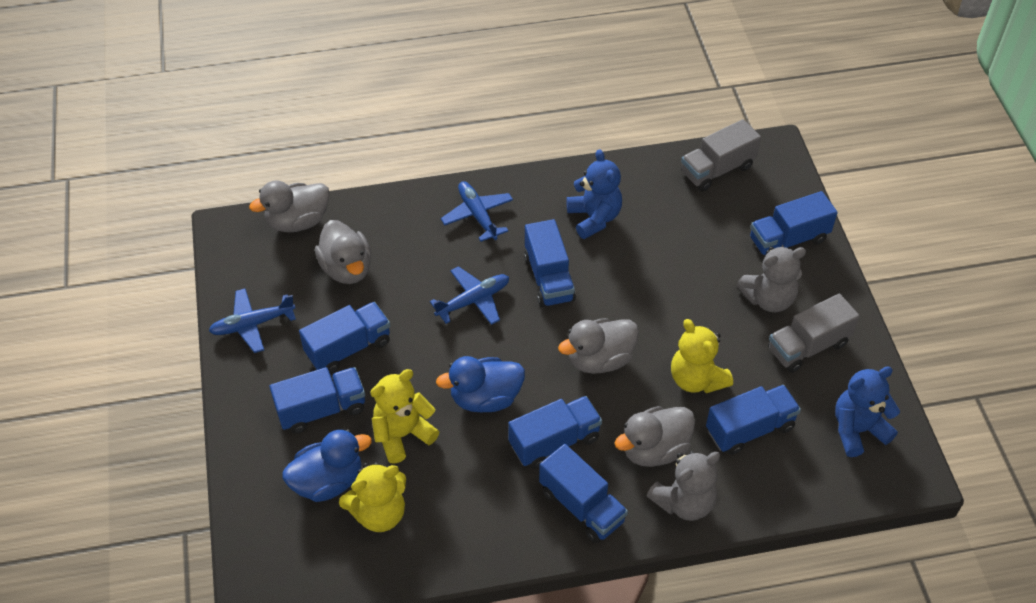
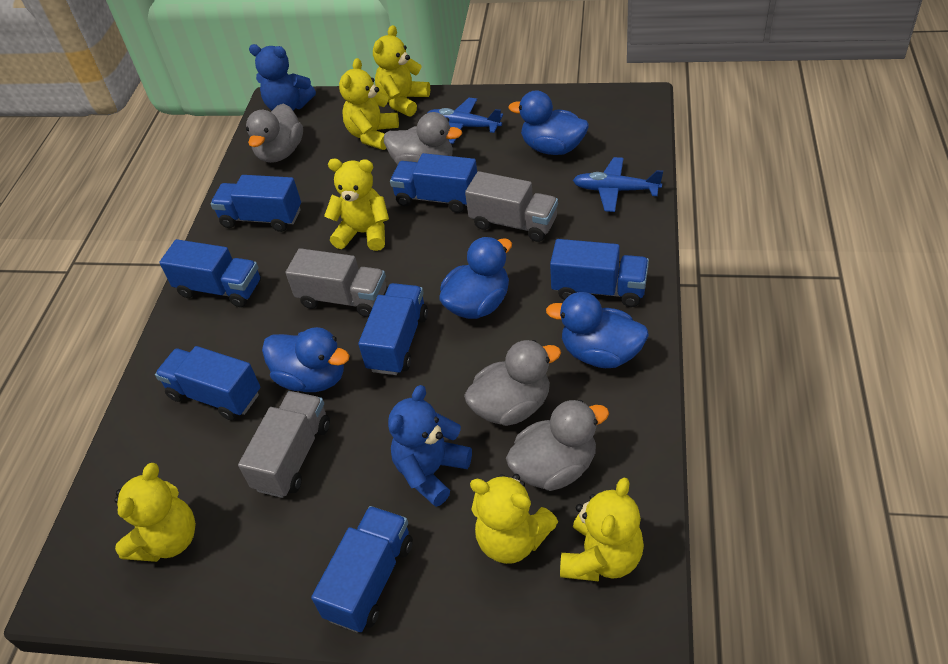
blue duck: 2 -> 4
blue plane: 3 -> 2
grey teddy bear: 2 -> 0
grey truck: 2 -> 3
yellow teddy bear: 3 -> 6

